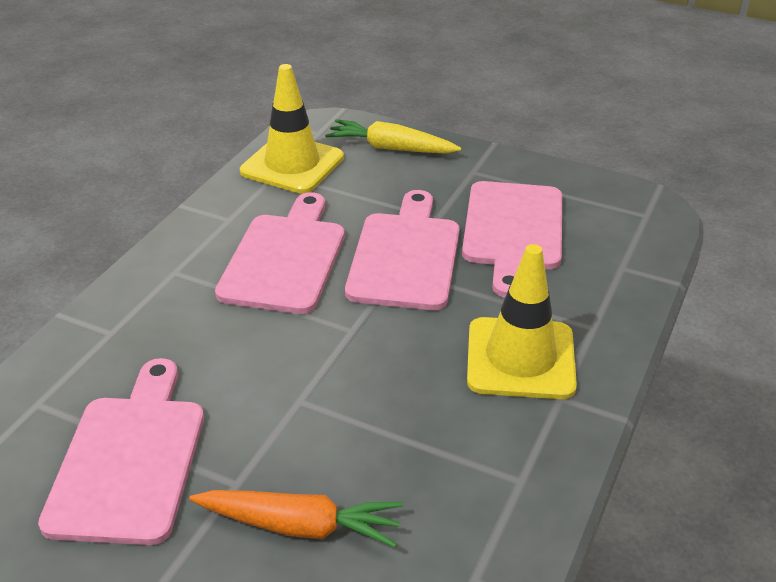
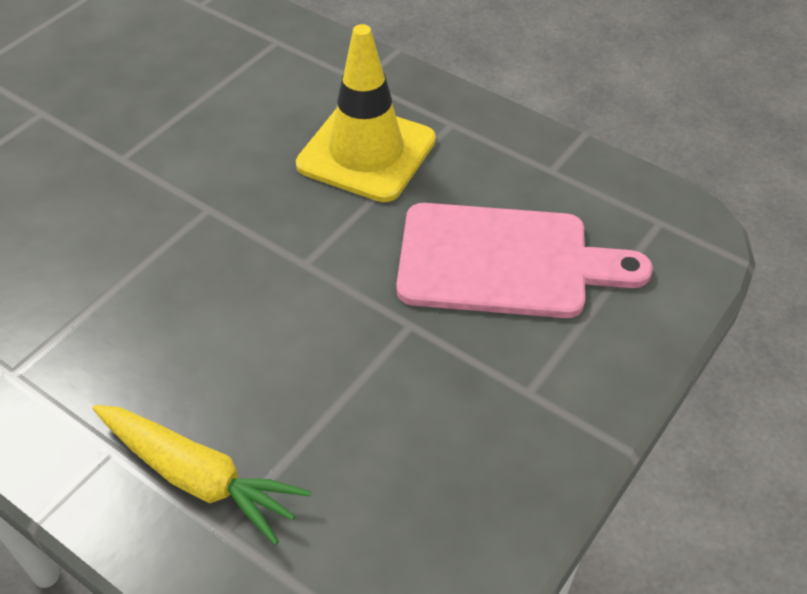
orange carrot: 1 -> 0
pink cutting board: 4 -> 1
yellow traffic cone: 2 -> 1

